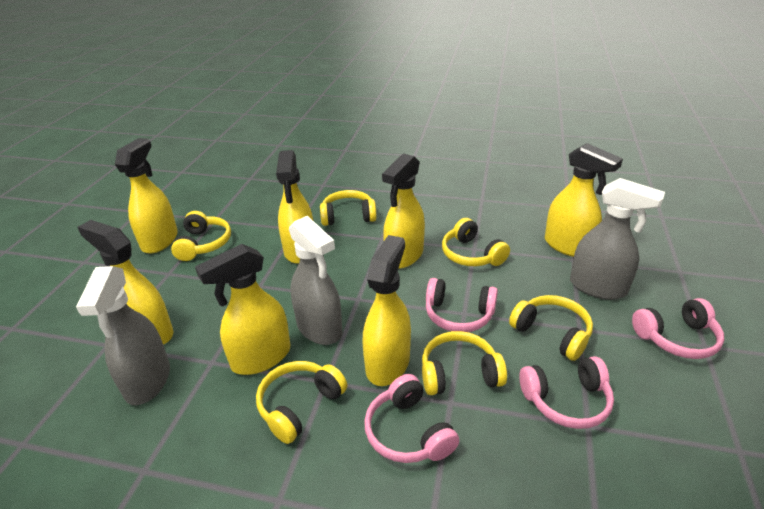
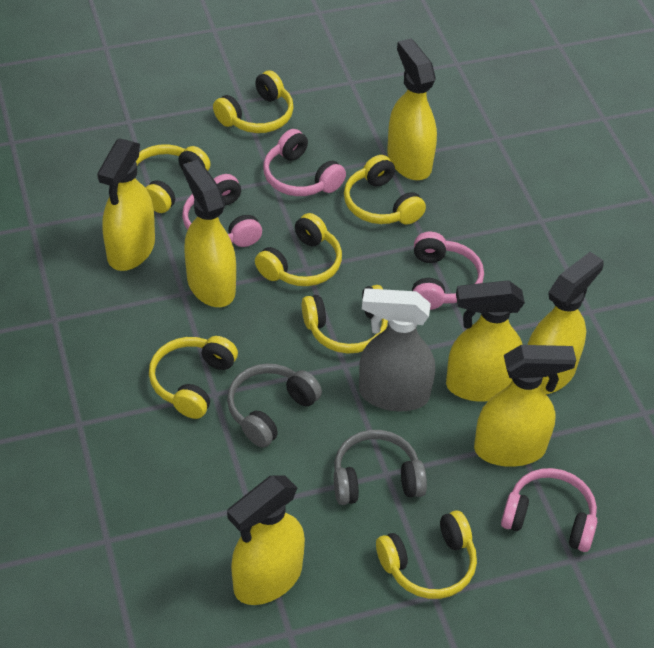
grey headphones: 0 -> 2
grey spray bottle: 3 -> 1
yellow headphones: 6 -> 7

